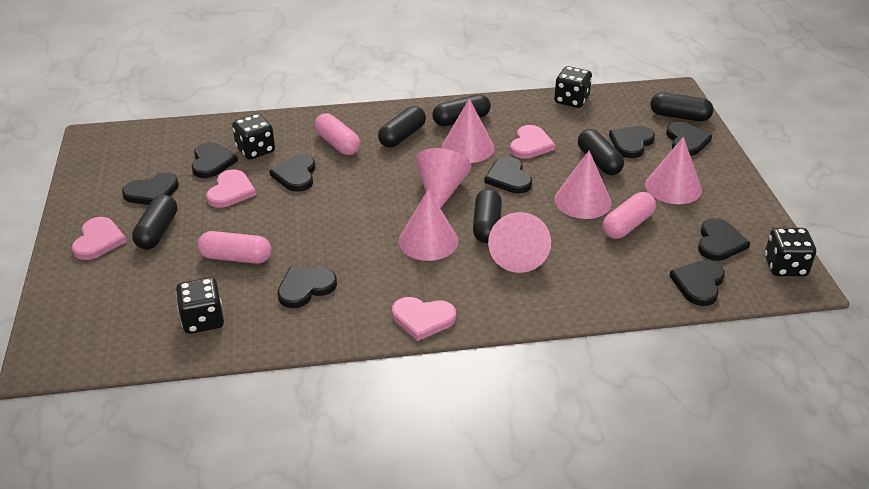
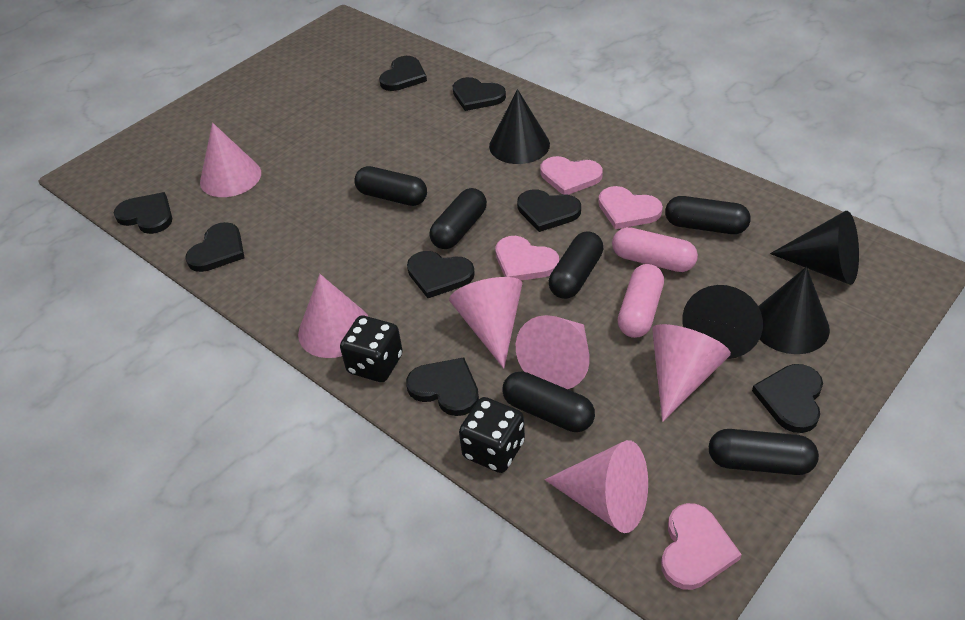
black cone: 0 -> 4
black dice: 4 -> 2
black heart: 9 -> 8
pink capsule: 3 -> 2

